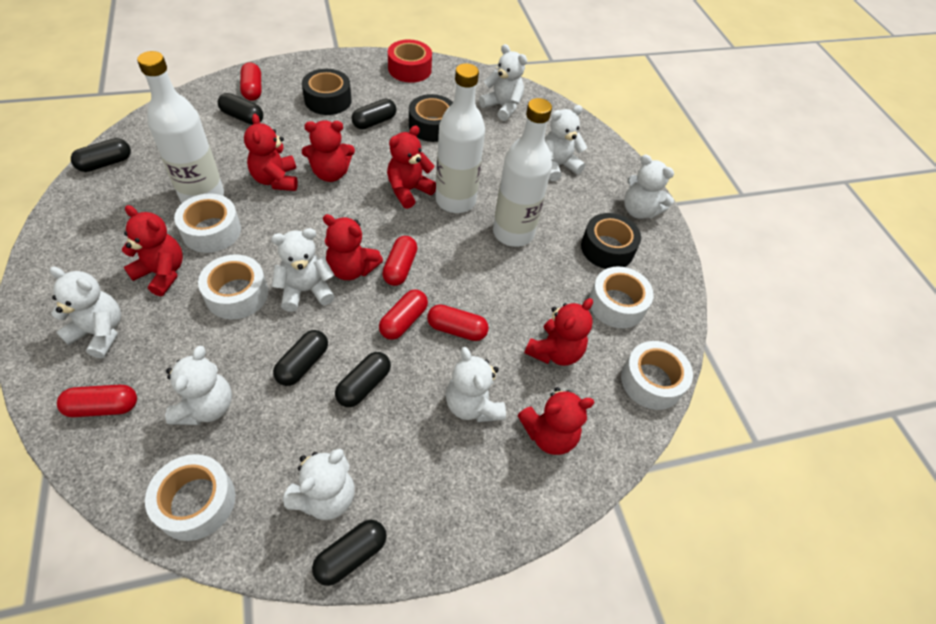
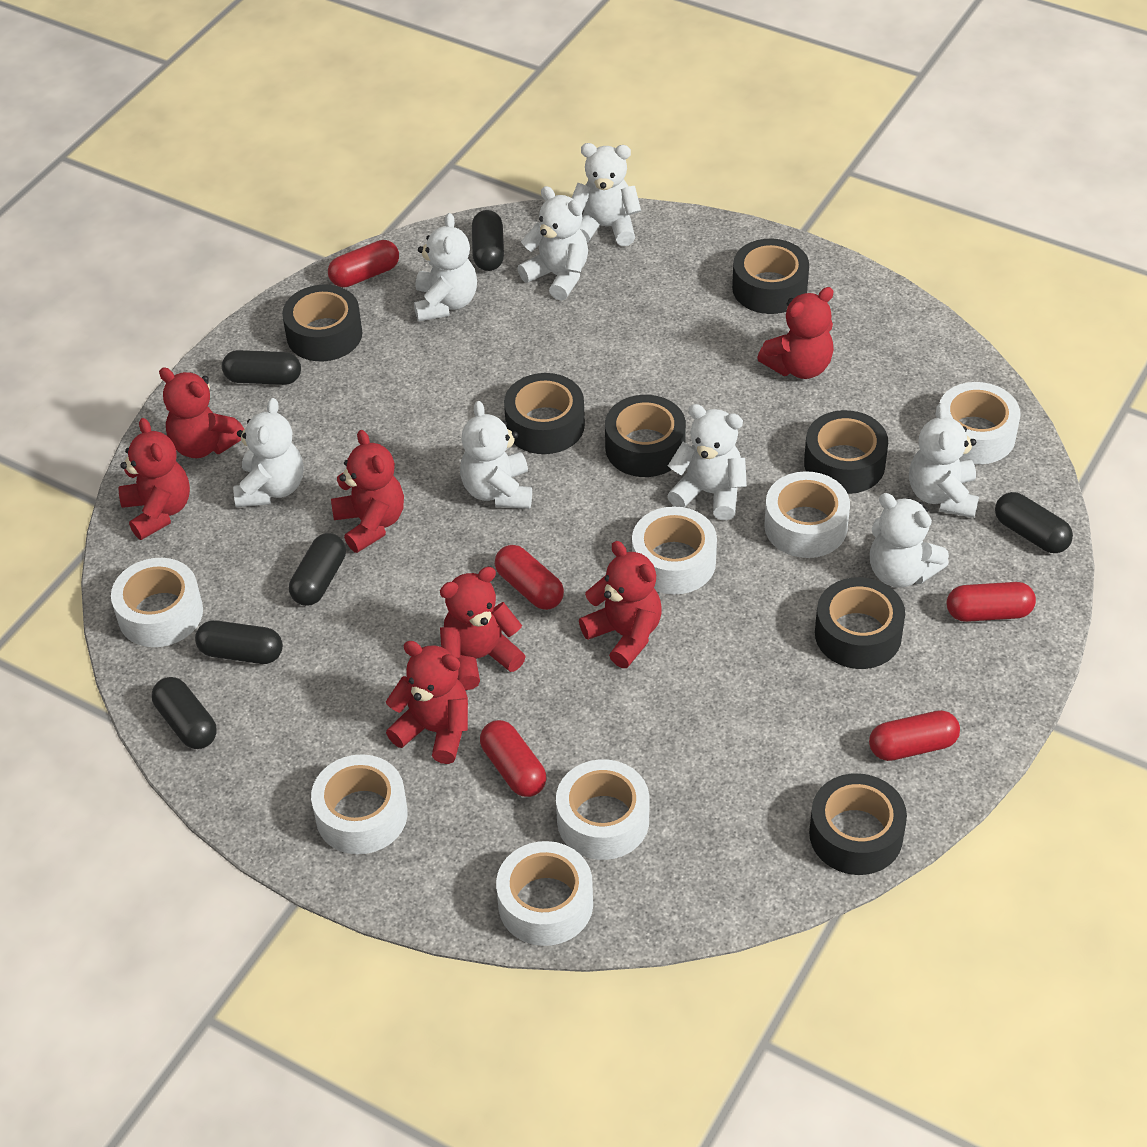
black tape: 3 -> 7
red tape: 1 -> 0
white bottle: 3 -> 0
white tape: 5 -> 7

